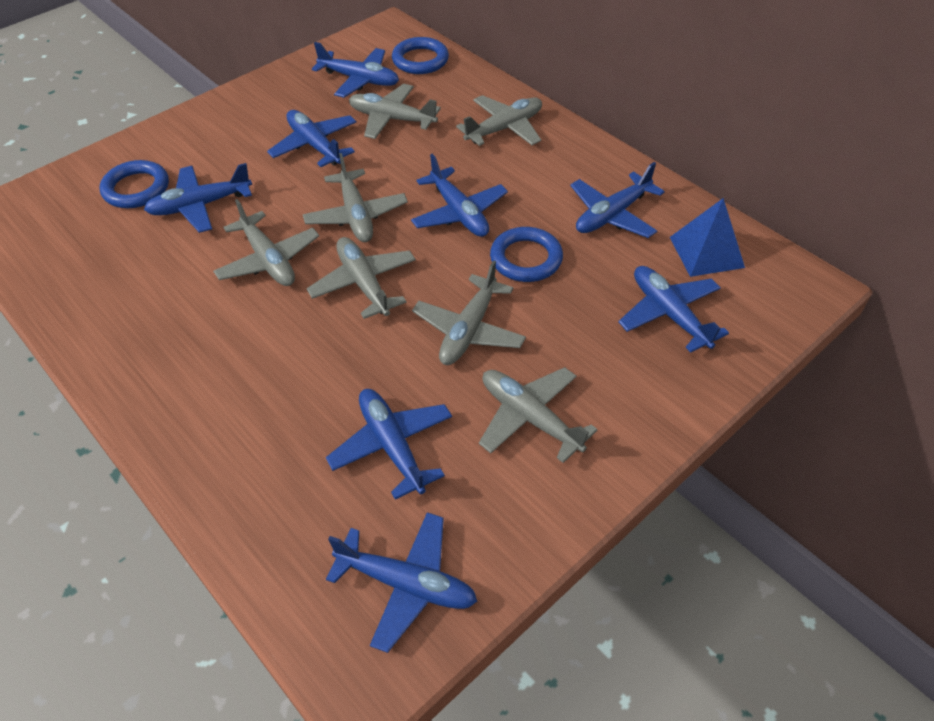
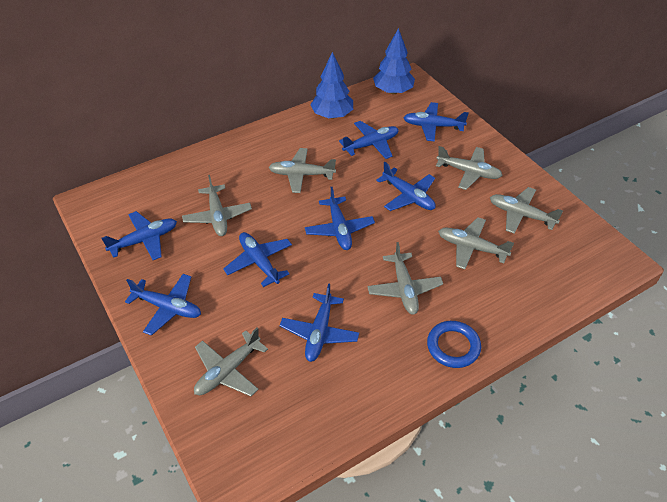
blue pyramid: 1 -> 0
blue ring: 3 -> 1
blue tree: 0 -> 2

